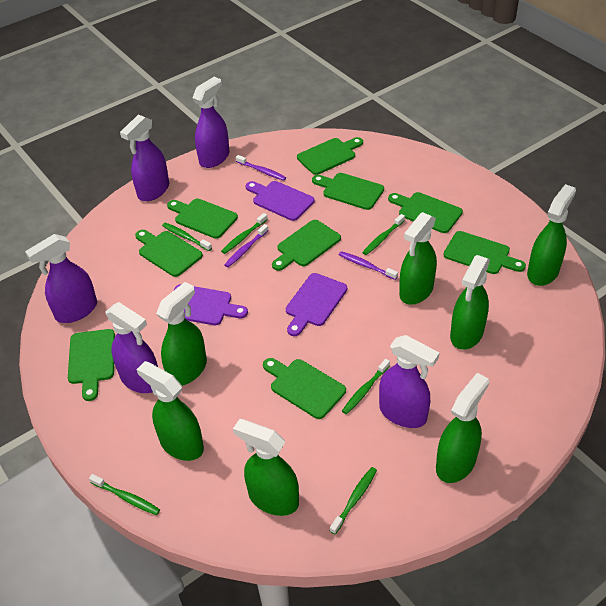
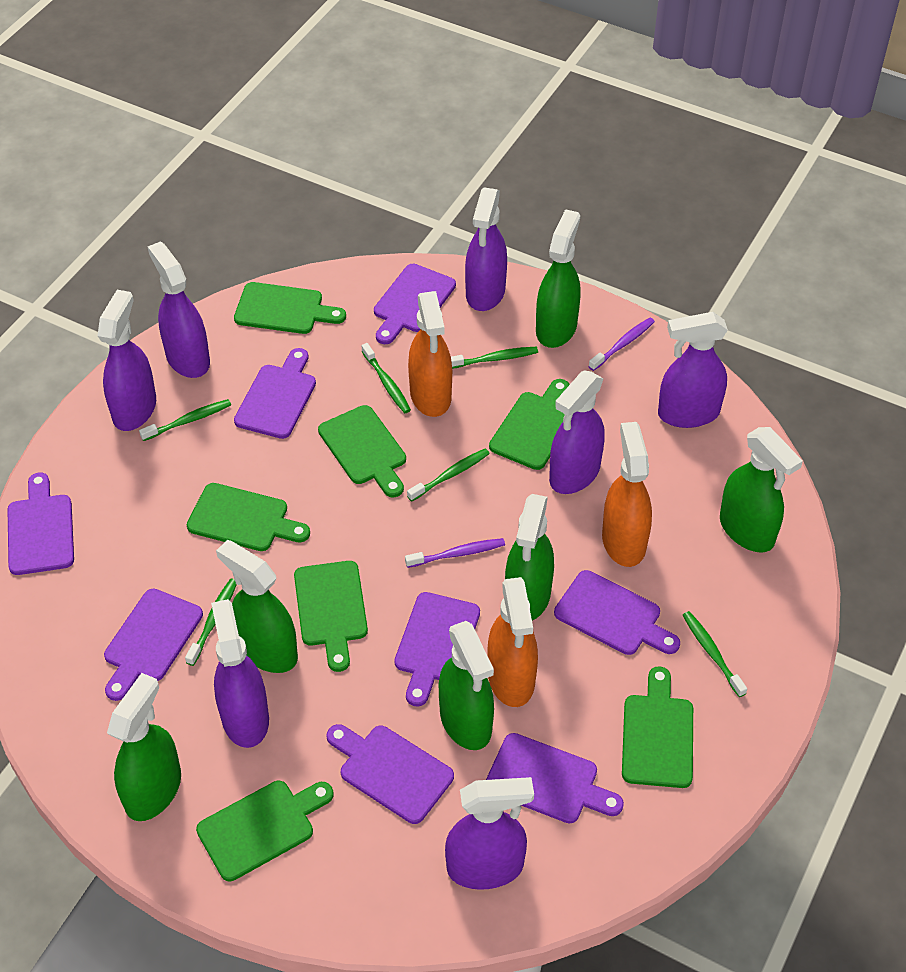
green cutting board: 9 -> 7
green spray bottle: 7 -> 6
orange spray bottle: 0 -> 3
purple cutting board: 3 -> 8
purple spray bottle: 5 -> 7
purple toothbrush: 3 -> 2

